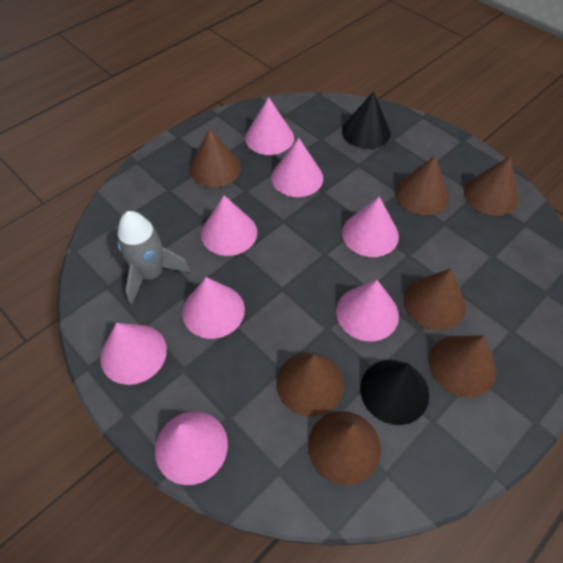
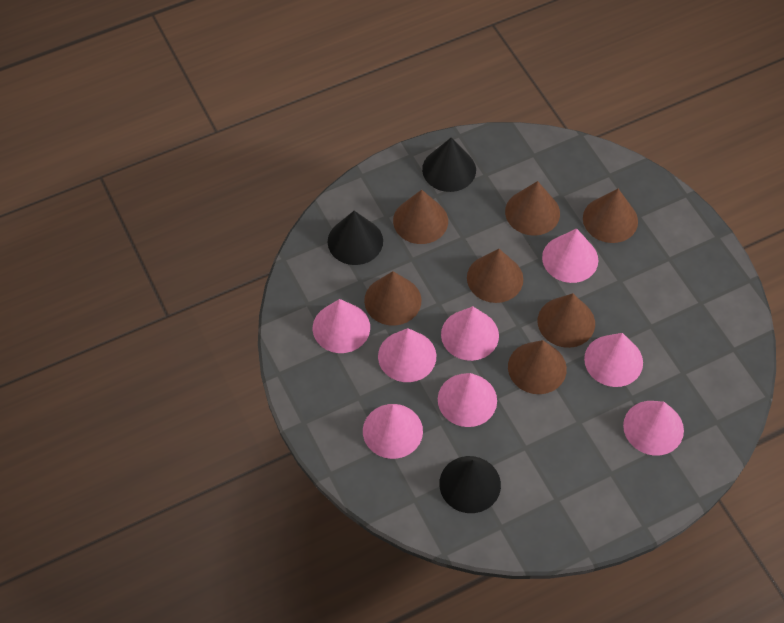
black cone: 2 -> 3
grey rocket: 1 -> 0

